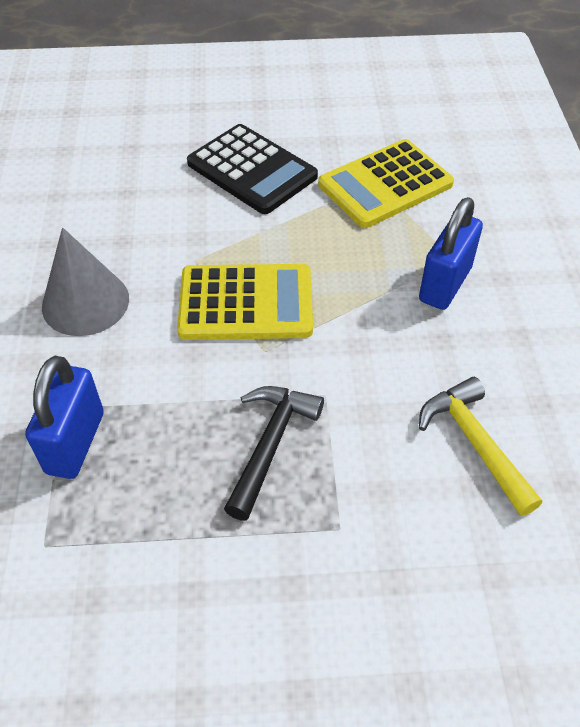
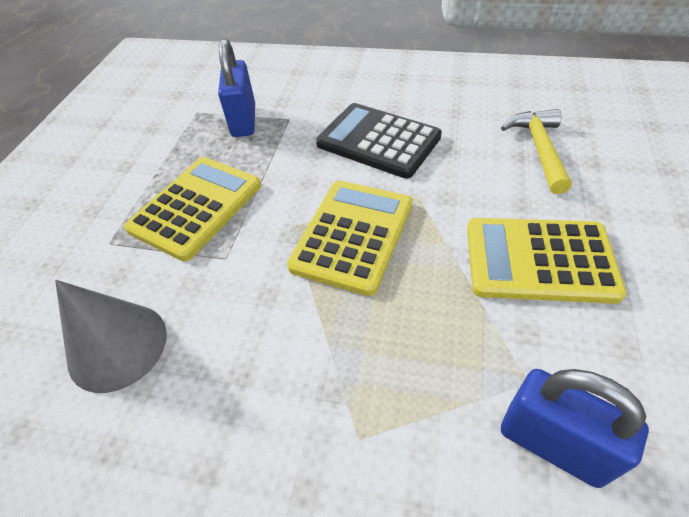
black hammer: 1 -> 0
yellow calculator: 2 -> 3

